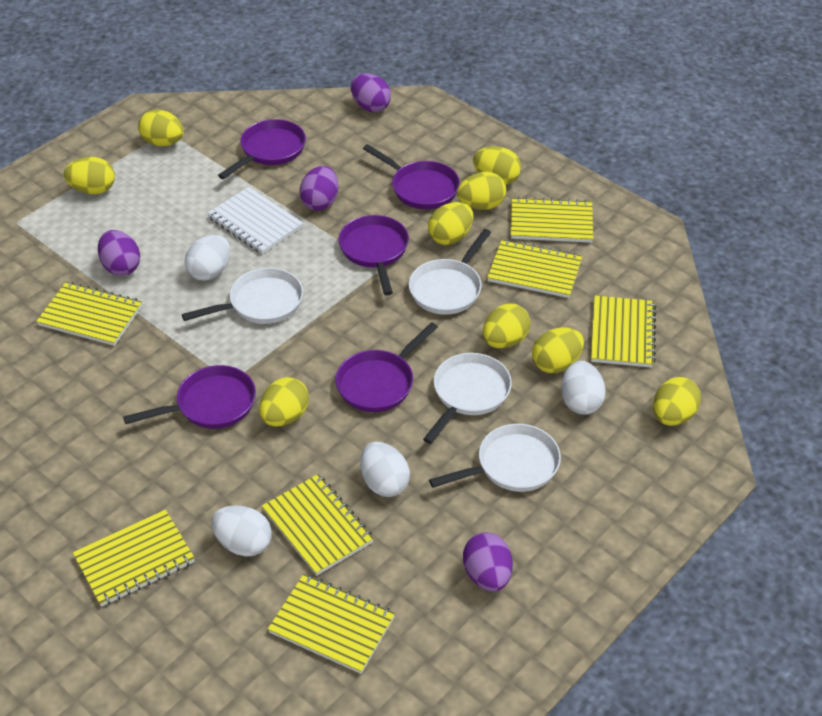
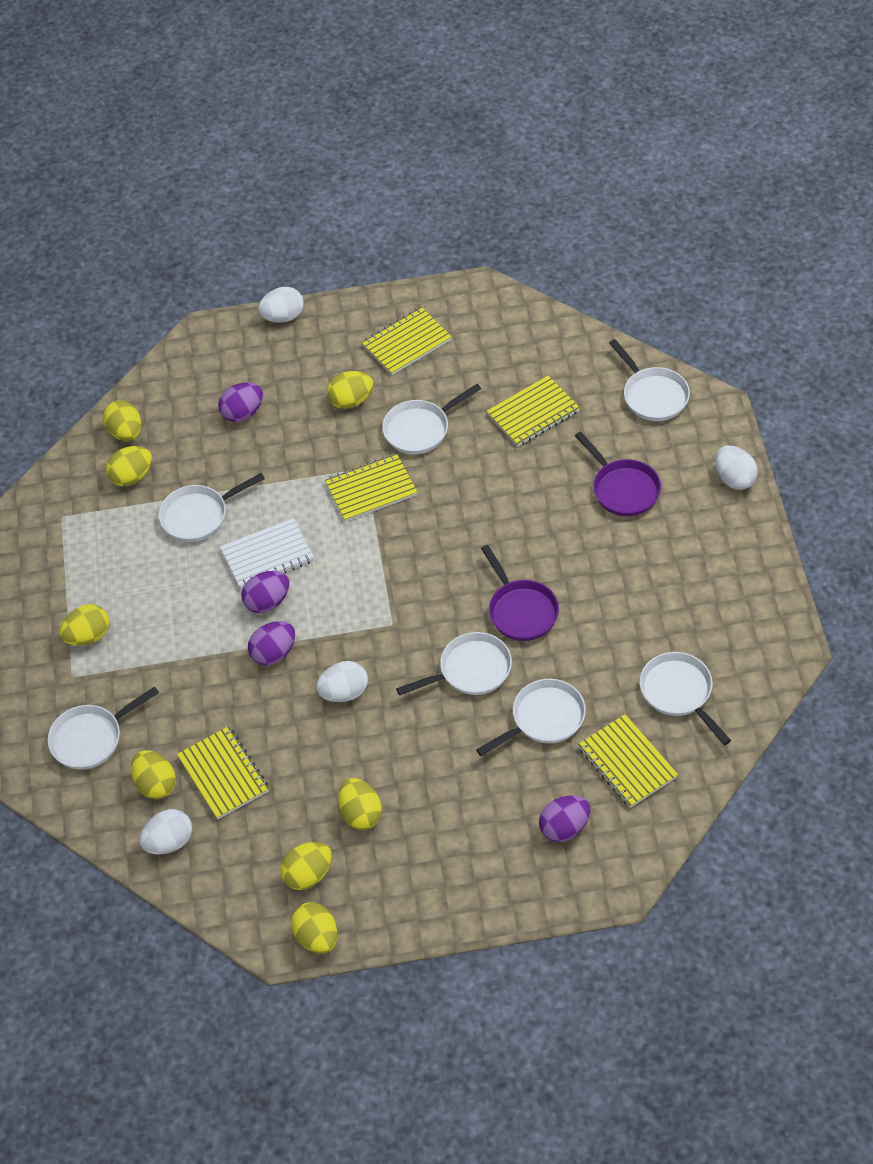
purple pan: 5 -> 2
white pan: 4 -> 7
yellow egg: 9 -> 8
yellow notebook: 7 -> 5

